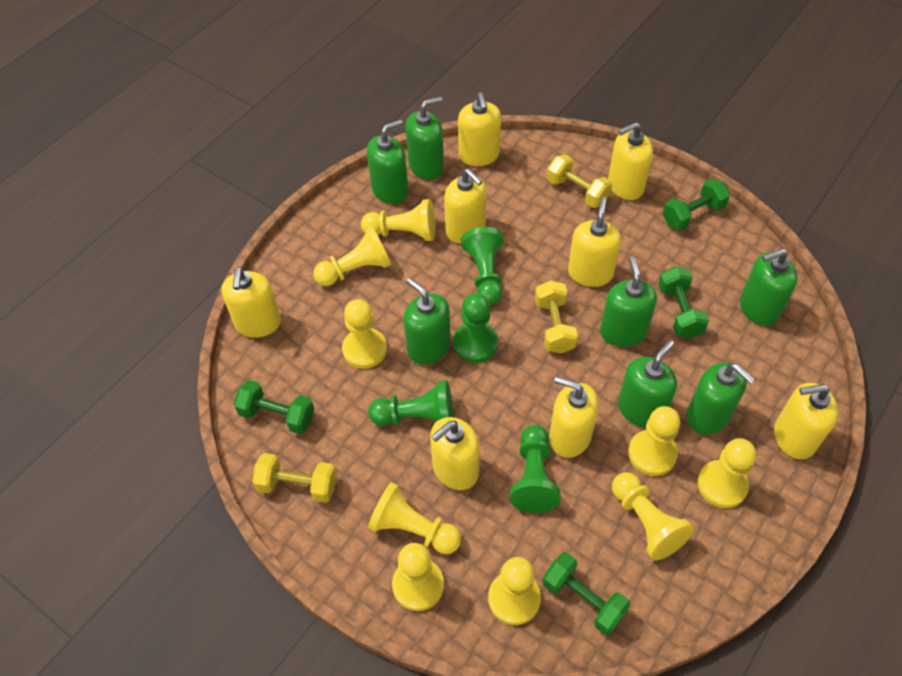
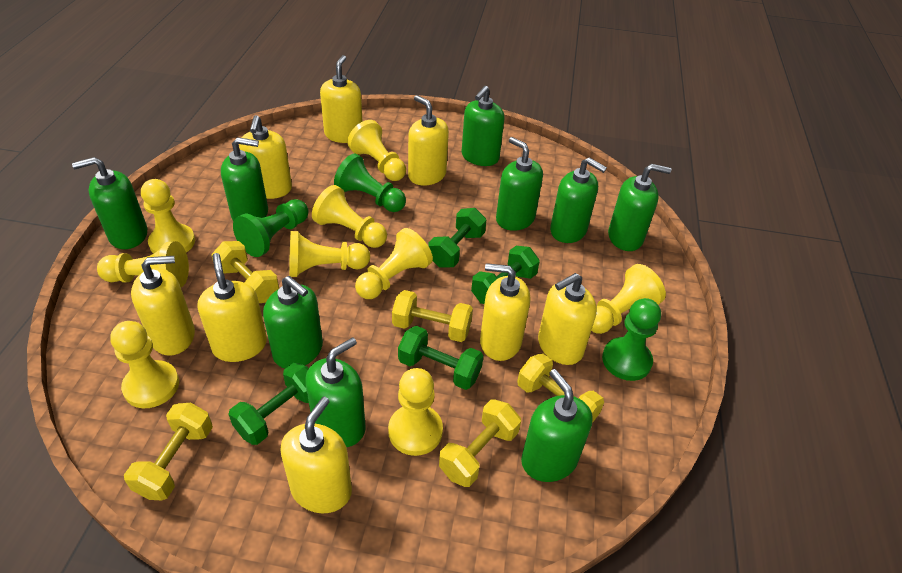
green pawn: 4 -> 3
green soap dispenser: 7 -> 9
yellow dumbbell: 3 -> 5

